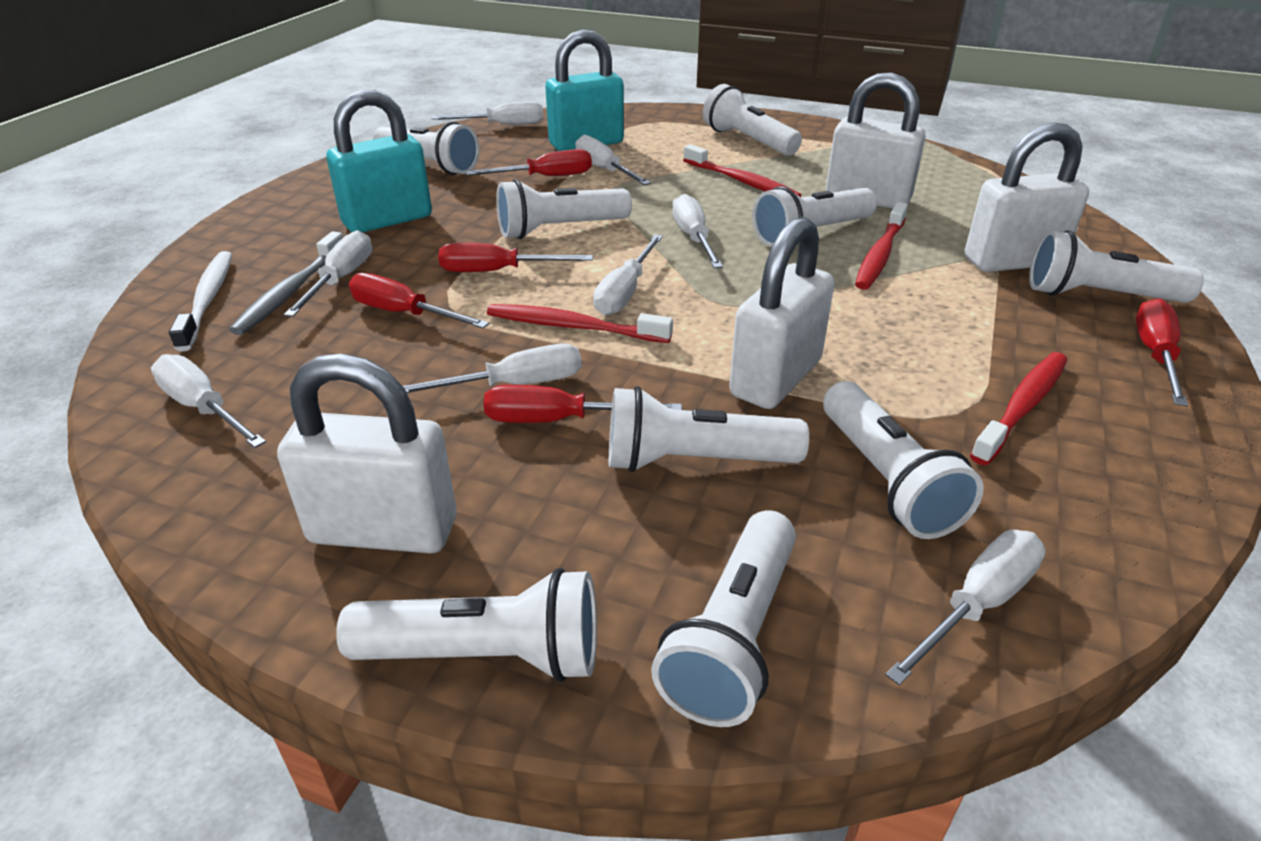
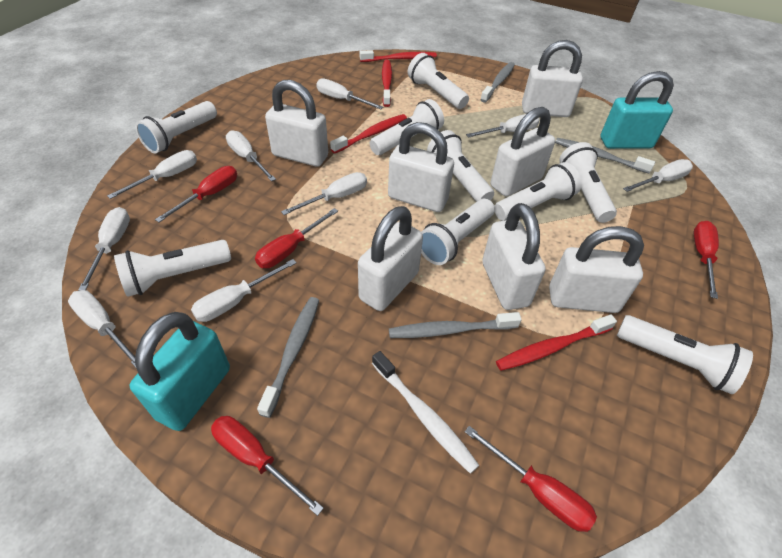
grey toothbrush: 1 -> 4
white padlock: 4 -> 7
white screwdriver: 8 -> 9

